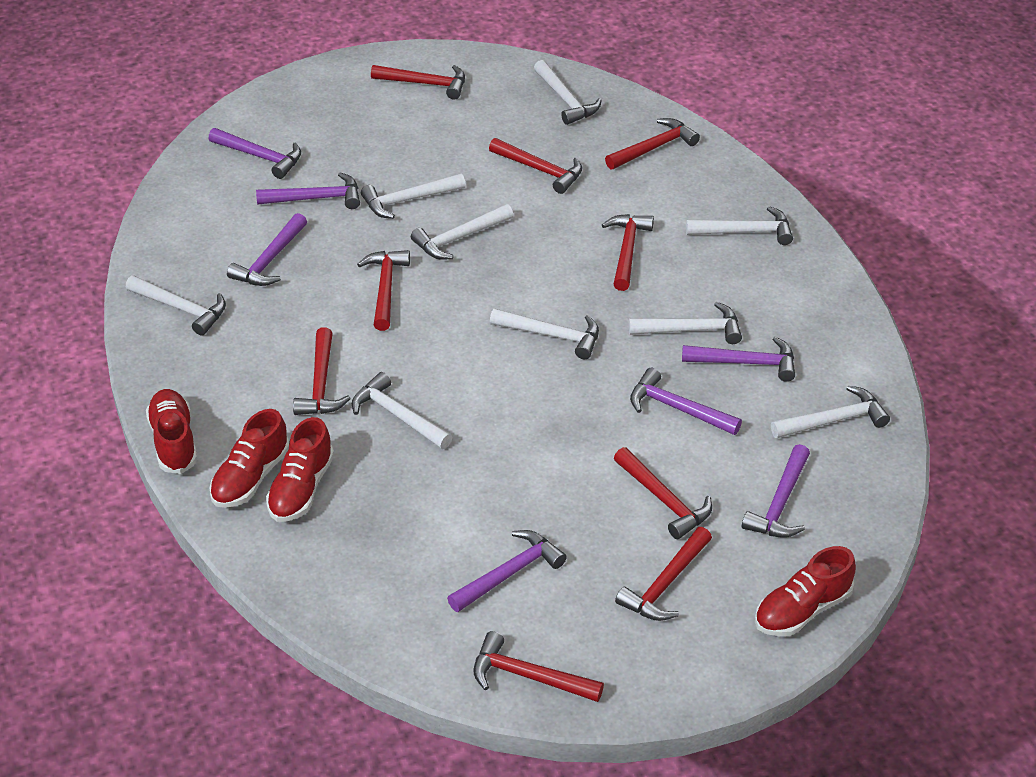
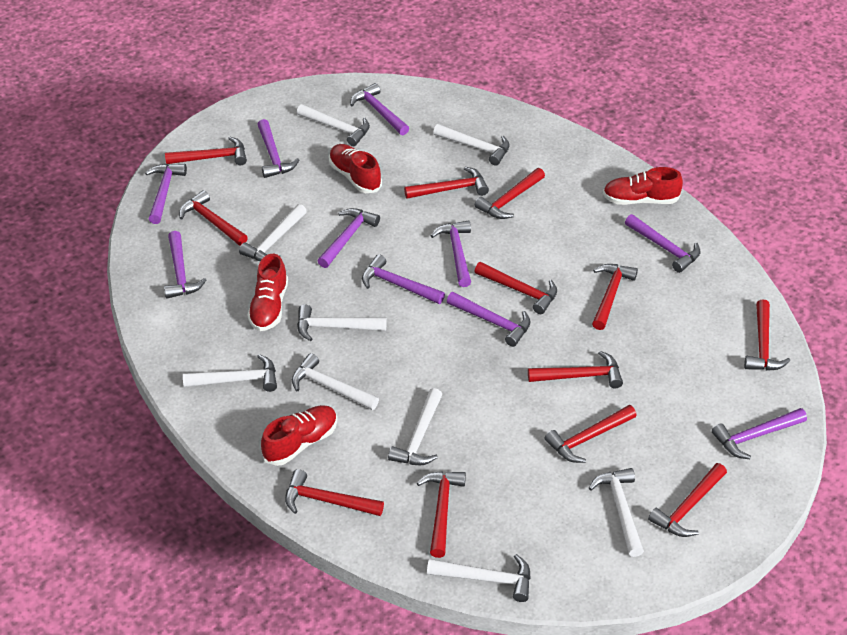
purple hammer: 7 -> 10
red hammer: 9 -> 12

